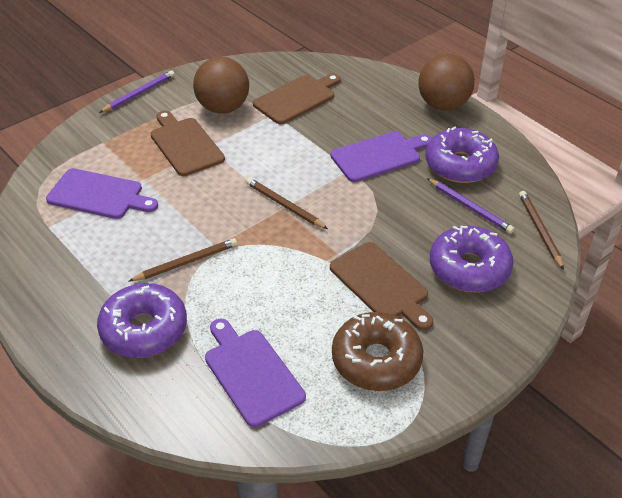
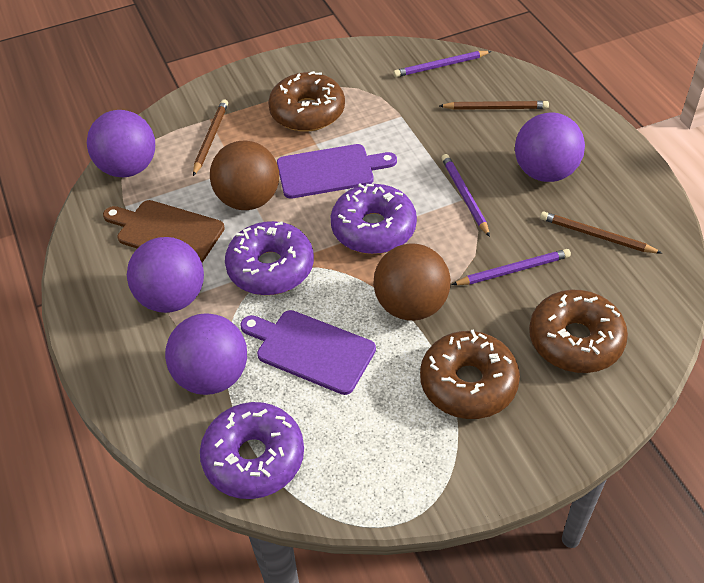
brown cutting board: 3 -> 1
brown donut: 1 -> 3
purple ball: 0 -> 4
purple cutting board: 3 -> 2
purple pencil: 2 -> 3

